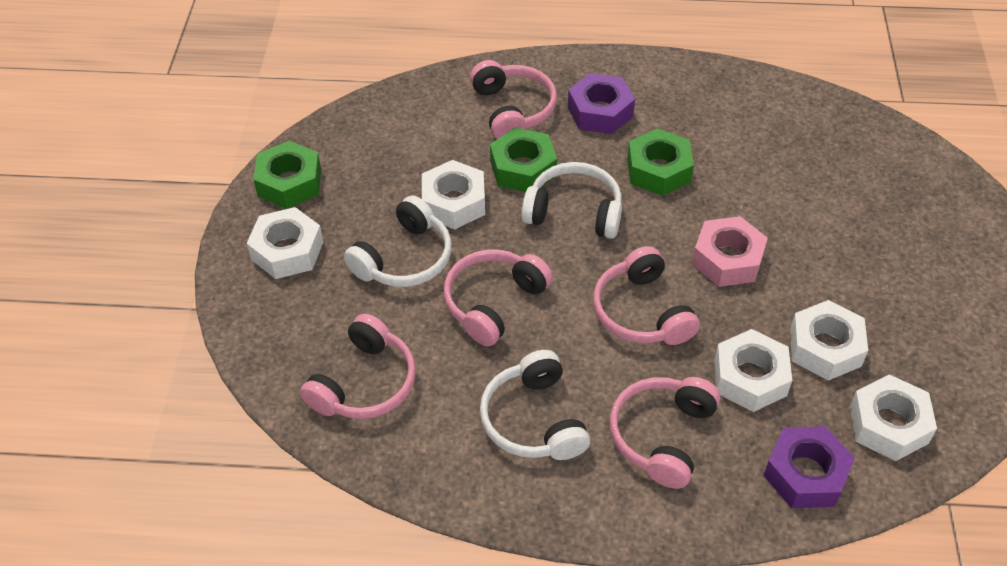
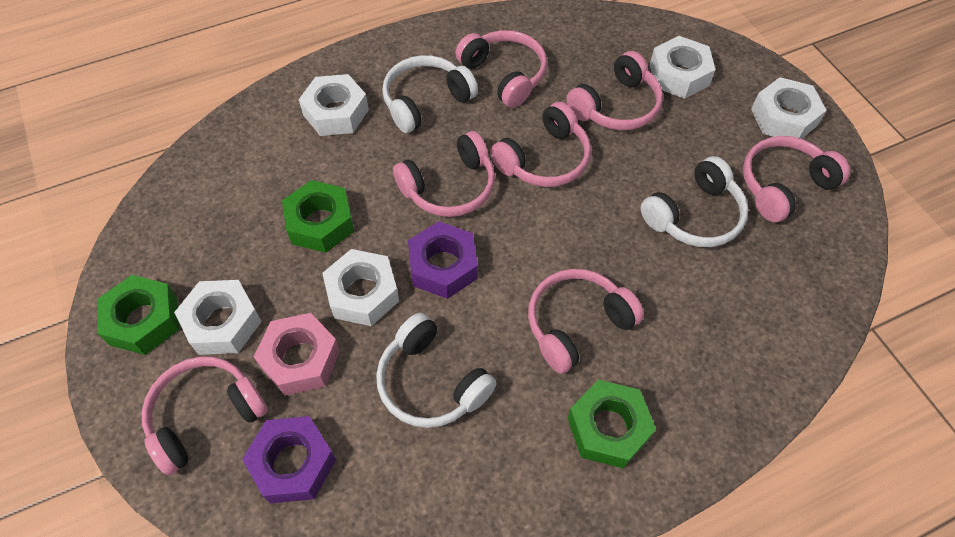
pink headphones: 5 -> 7

